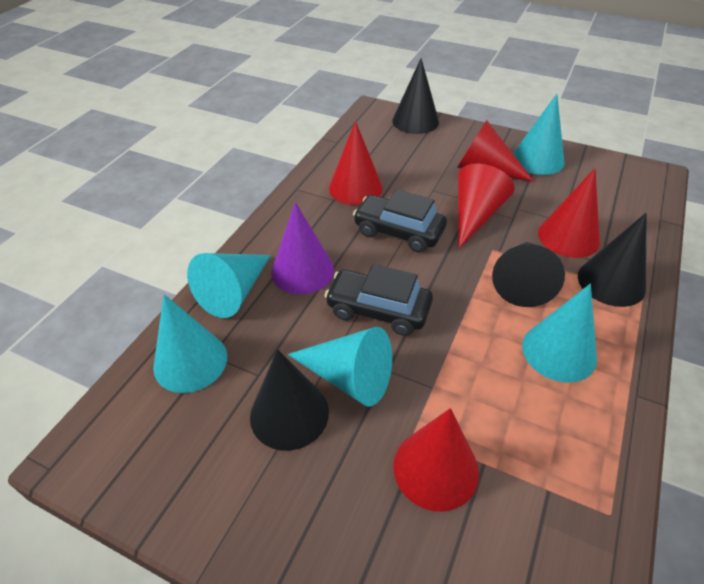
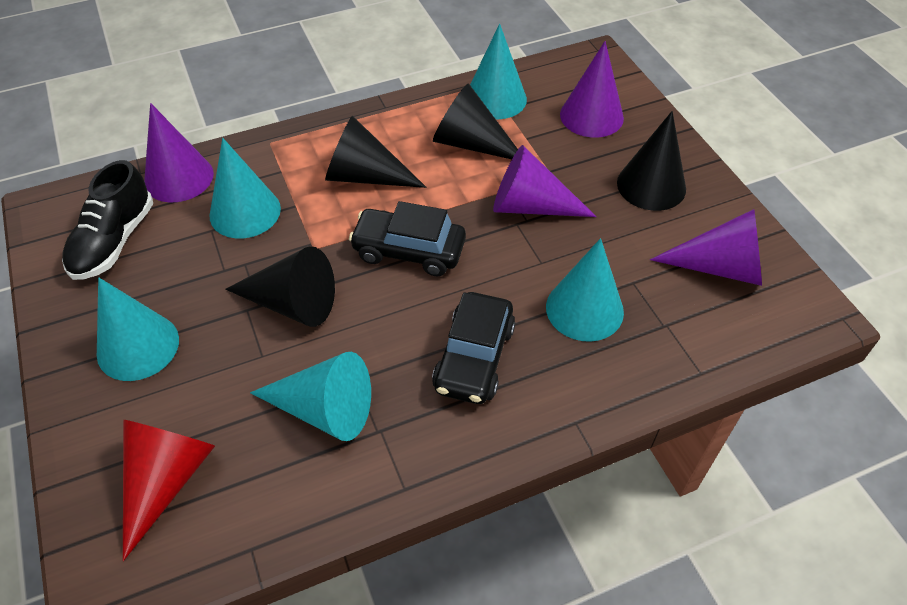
black shoe: 0 -> 1
purple cone: 1 -> 4
red cone: 5 -> 1

